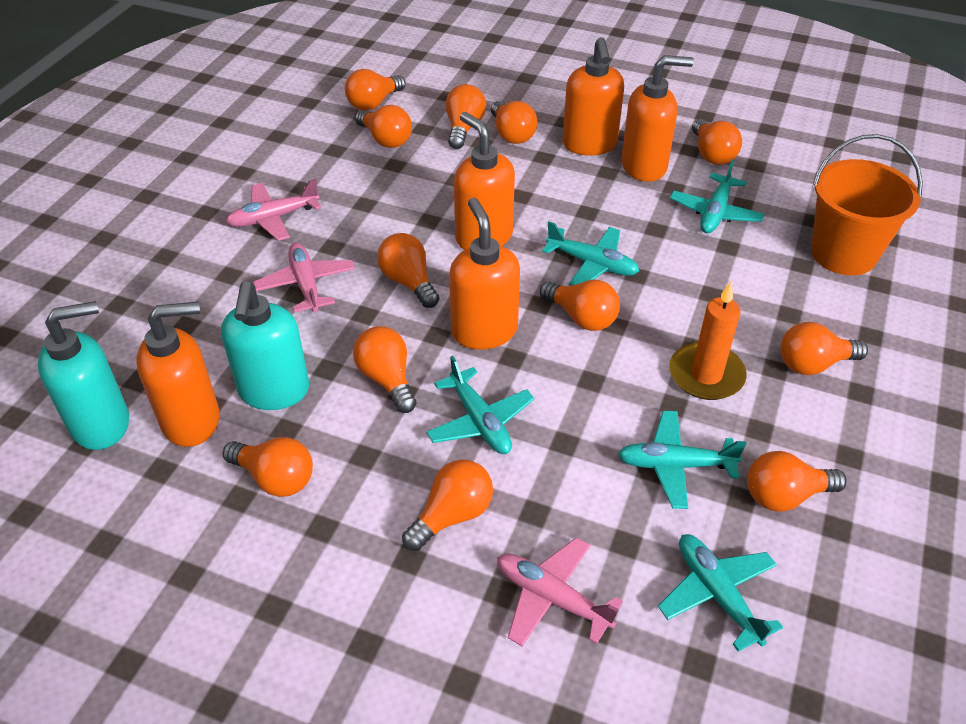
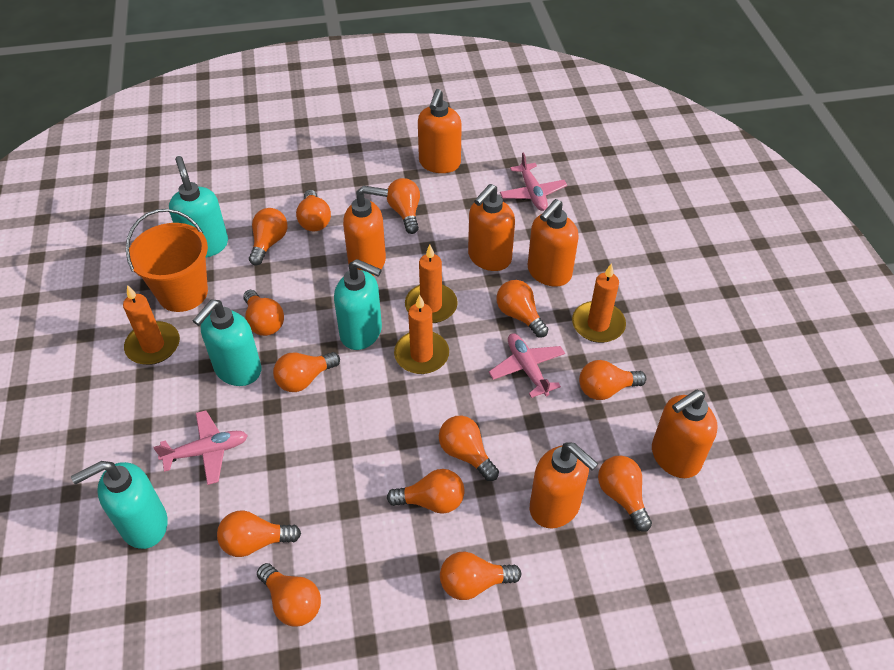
orange candle: 1 -> 4
orange light bulb: 12 -> 13
orange soap dispenser: 5 -> 6
turquoise plane: 5 -> 0
turquoise soap dispenser: 2 -> 4

